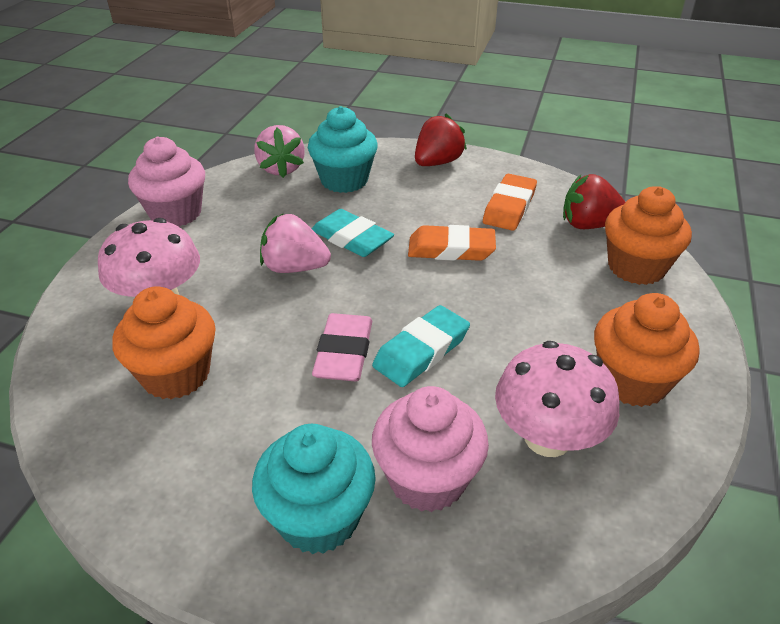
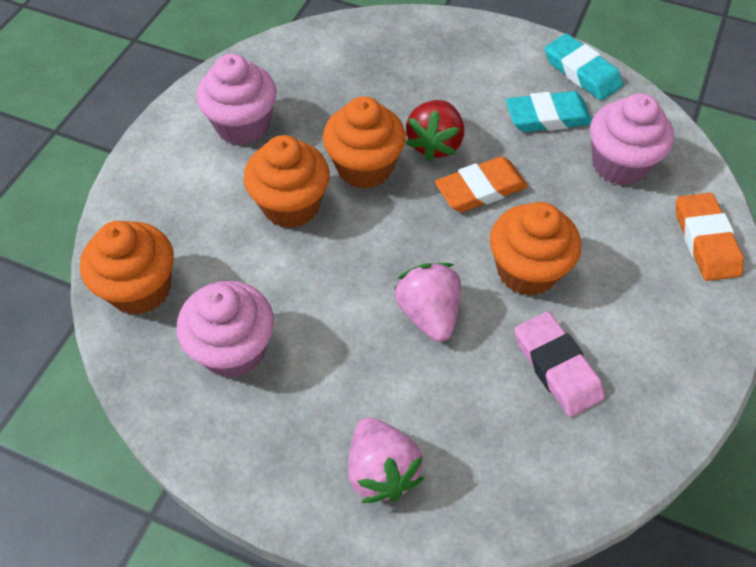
orange cupcake: 3 -> 4
pink cupcake: 2 -> 3
pink mushroom: 2 -> 0
red strawberry: 2 -> 1
turquoise cupcake: 2 -> 0

